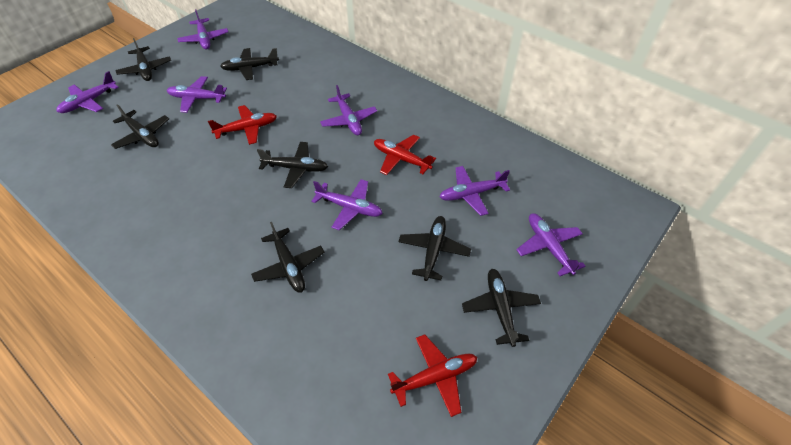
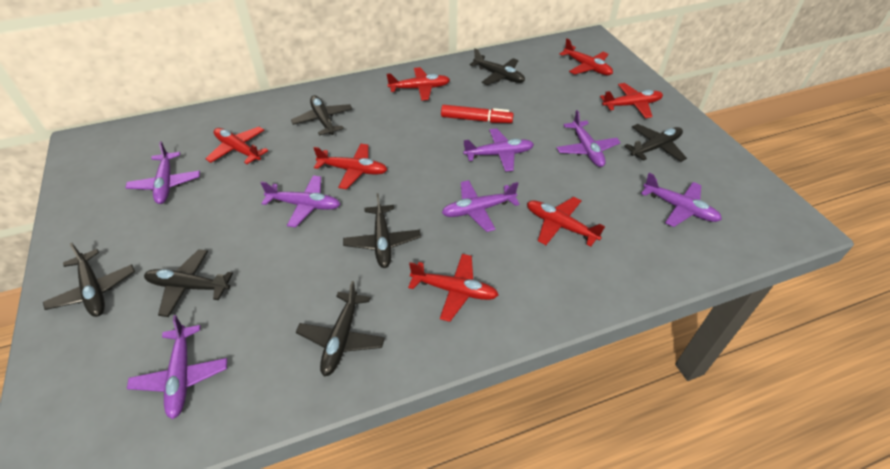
red marker: 0 -> 1
red plane: 3 -> 7

